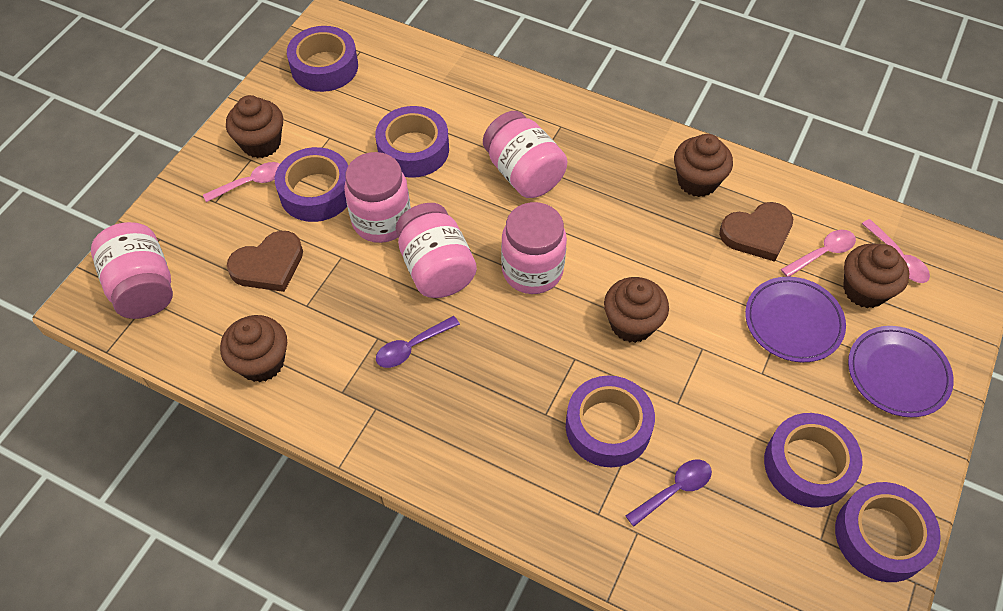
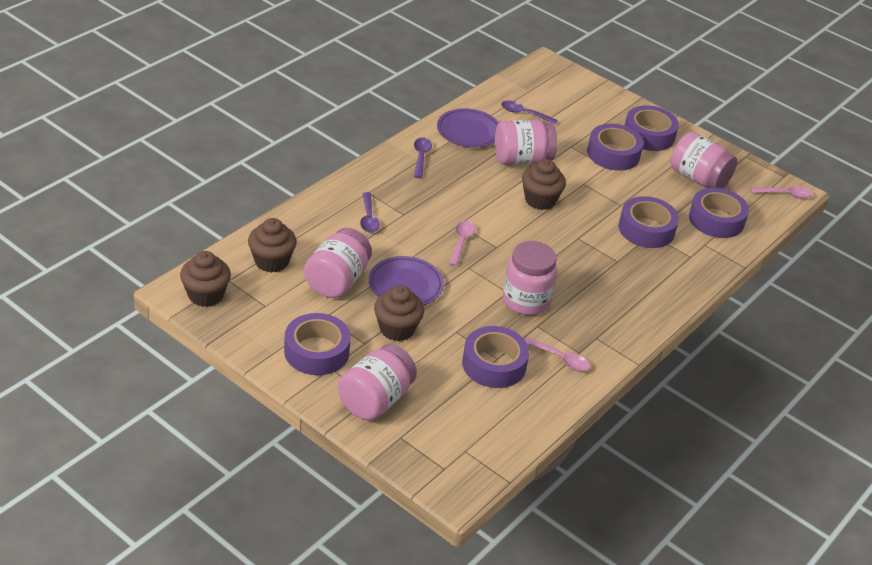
brown cupcake: 5 -> 4
brown heart: 2 -> 0
purple spoon: 2 -> 3

